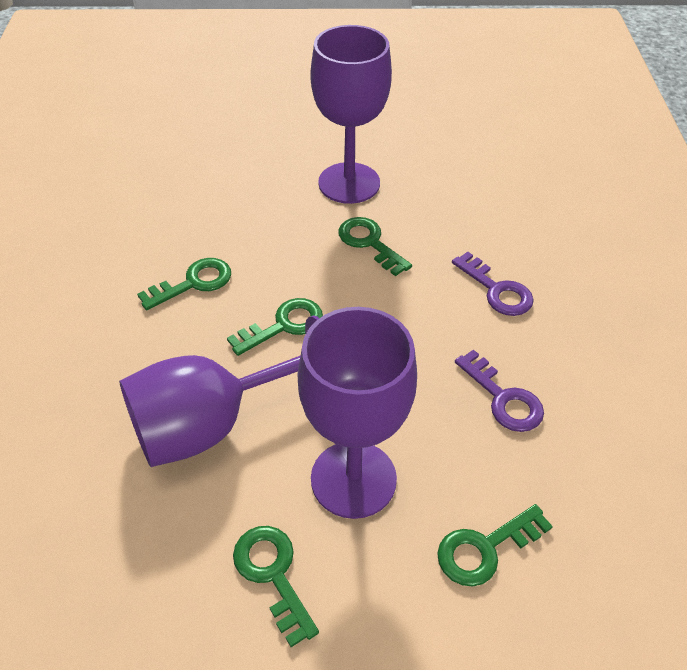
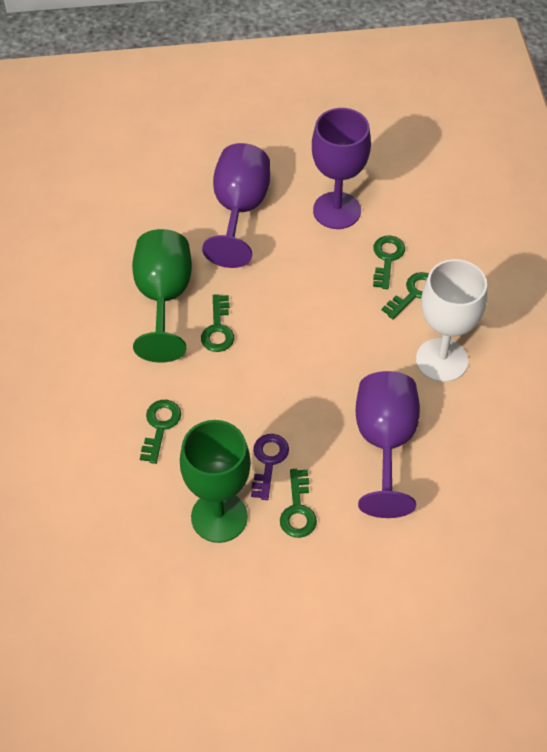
green goblet: 0 -> 2
purple key: 2 -> 1
white goblet: 0 -> 1

